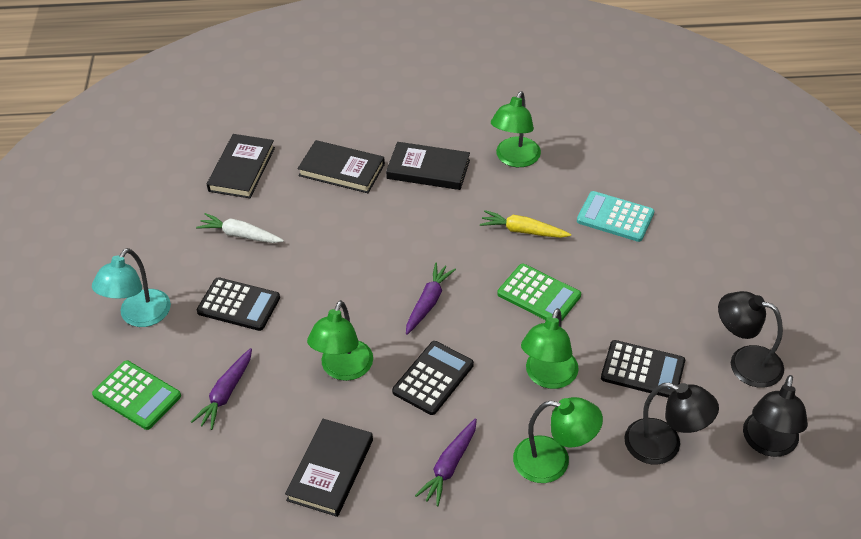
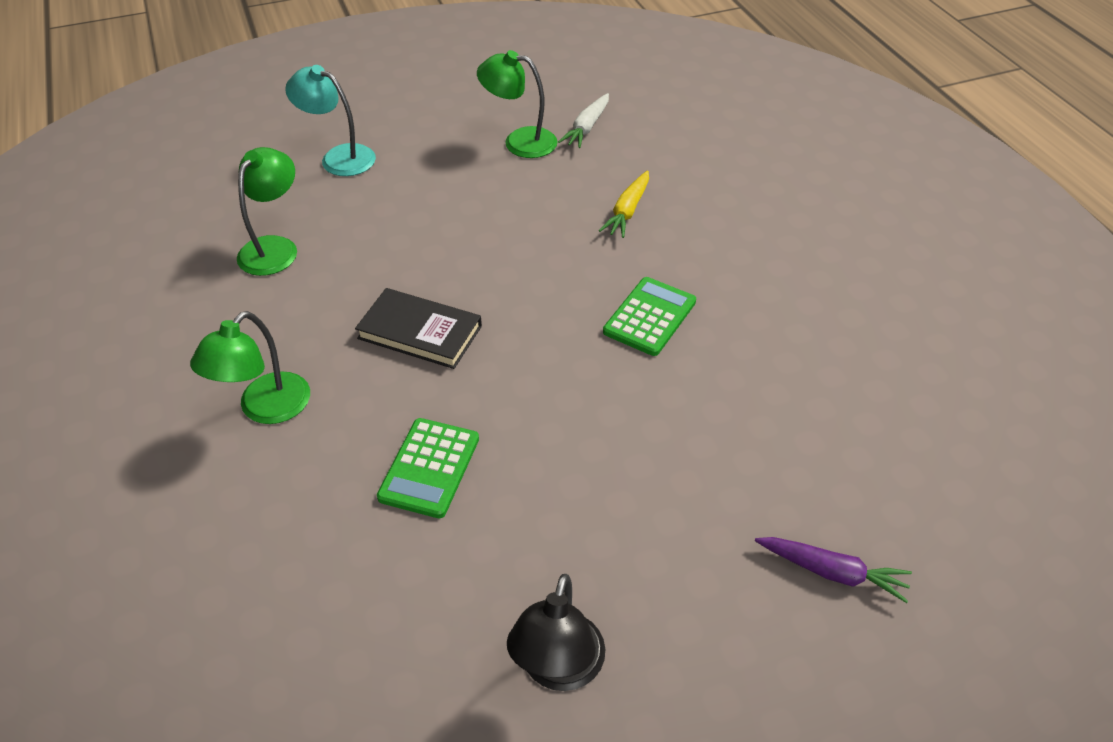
black book: 4 -> 1
black calculator: 3 -> 0
black lamp: 3 -> 1
green lamp: 4 -> 3
purple carrot: 3 -> 1
turquoise calculator: 1 -> 0

